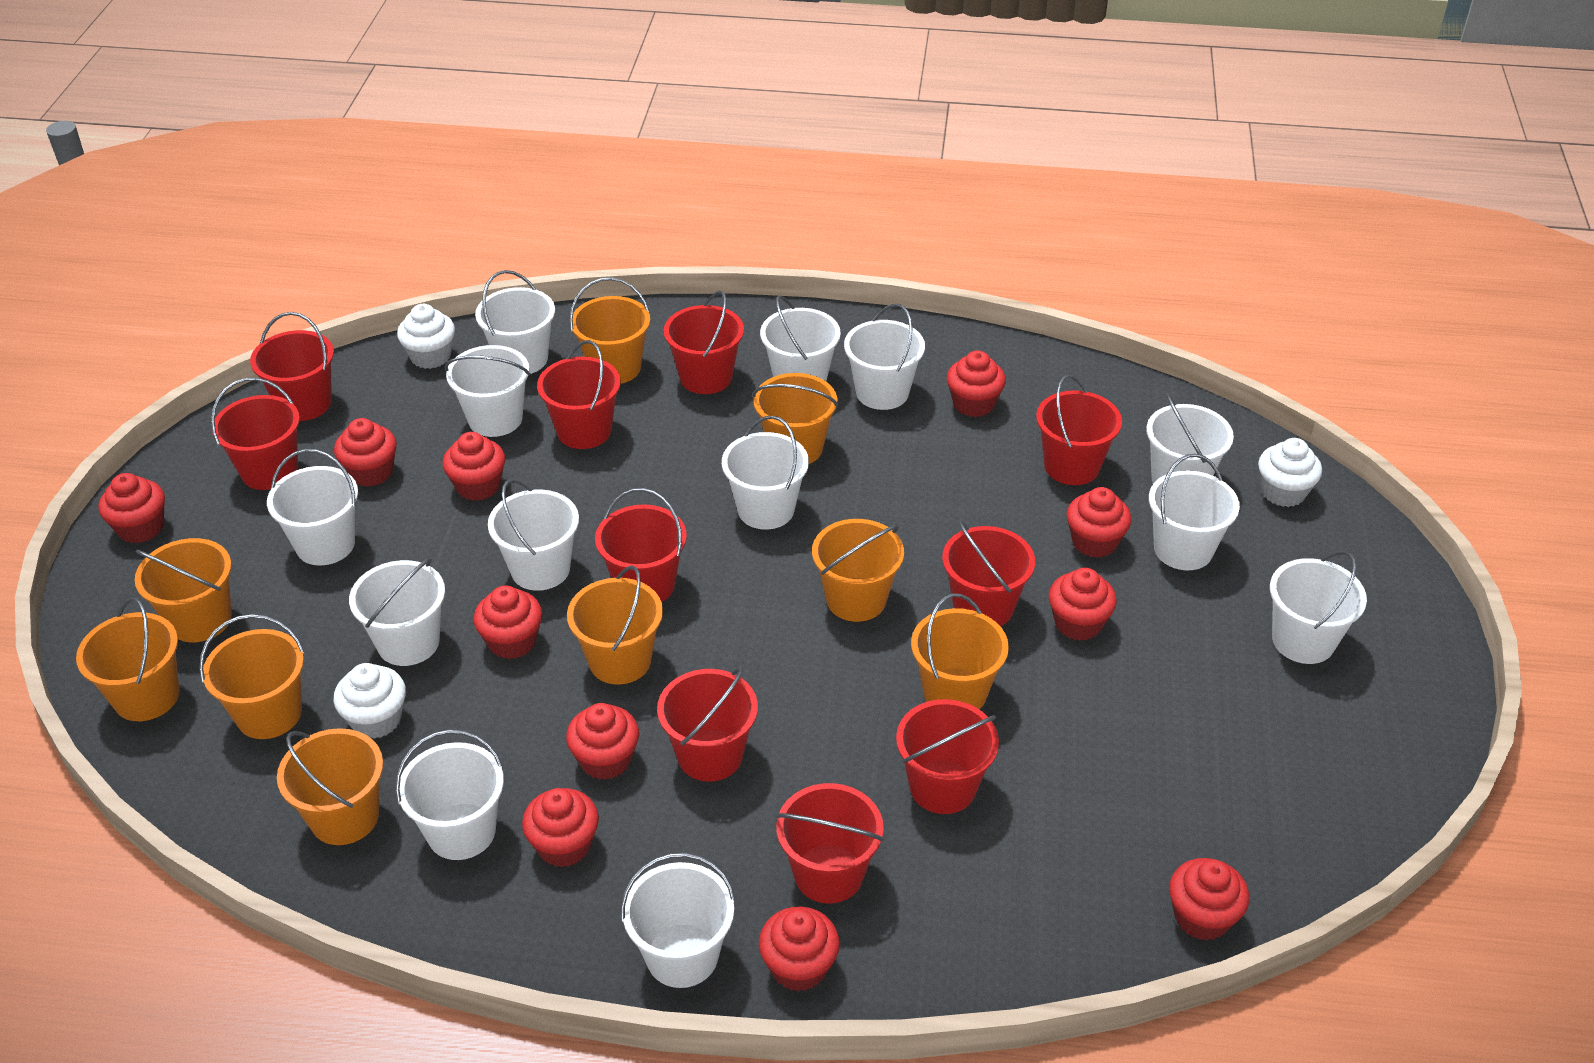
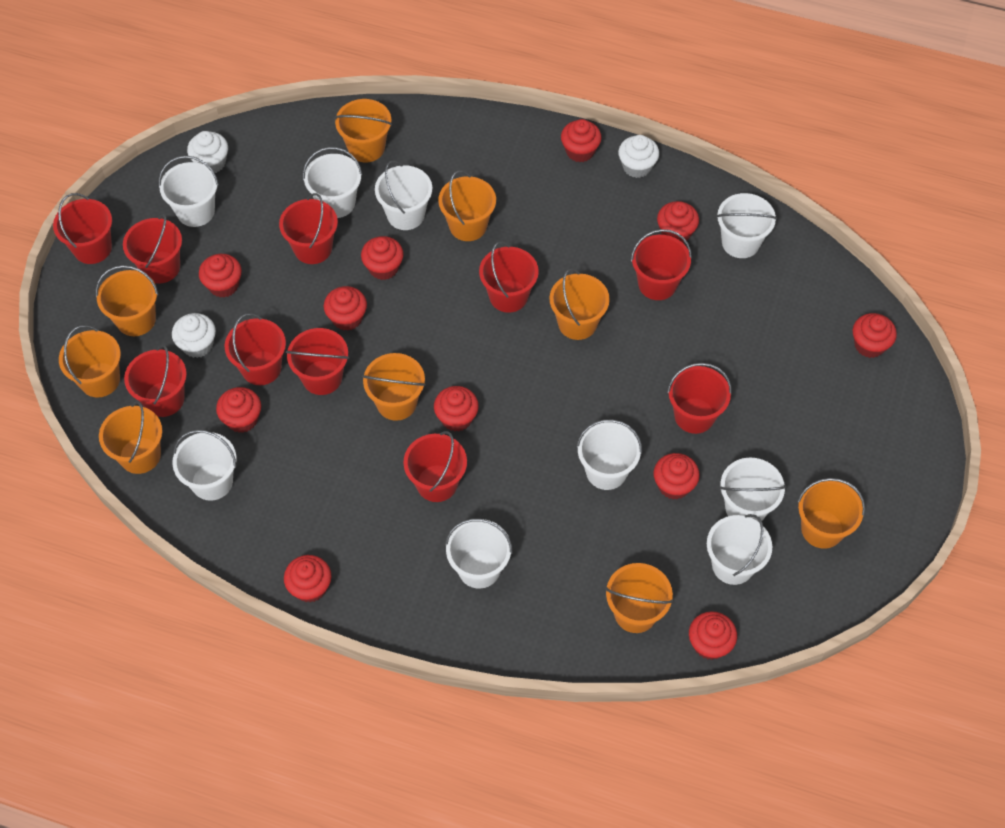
white bucket: 13 -> 9

